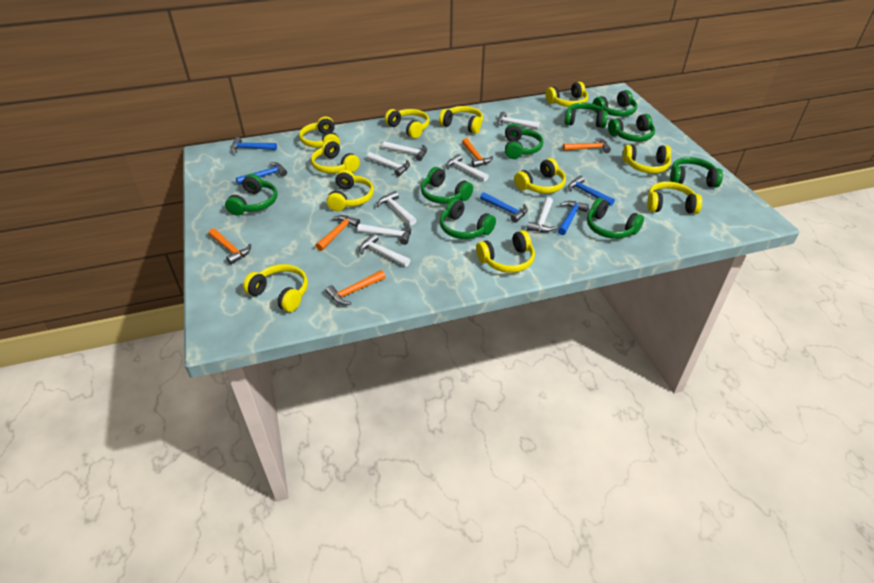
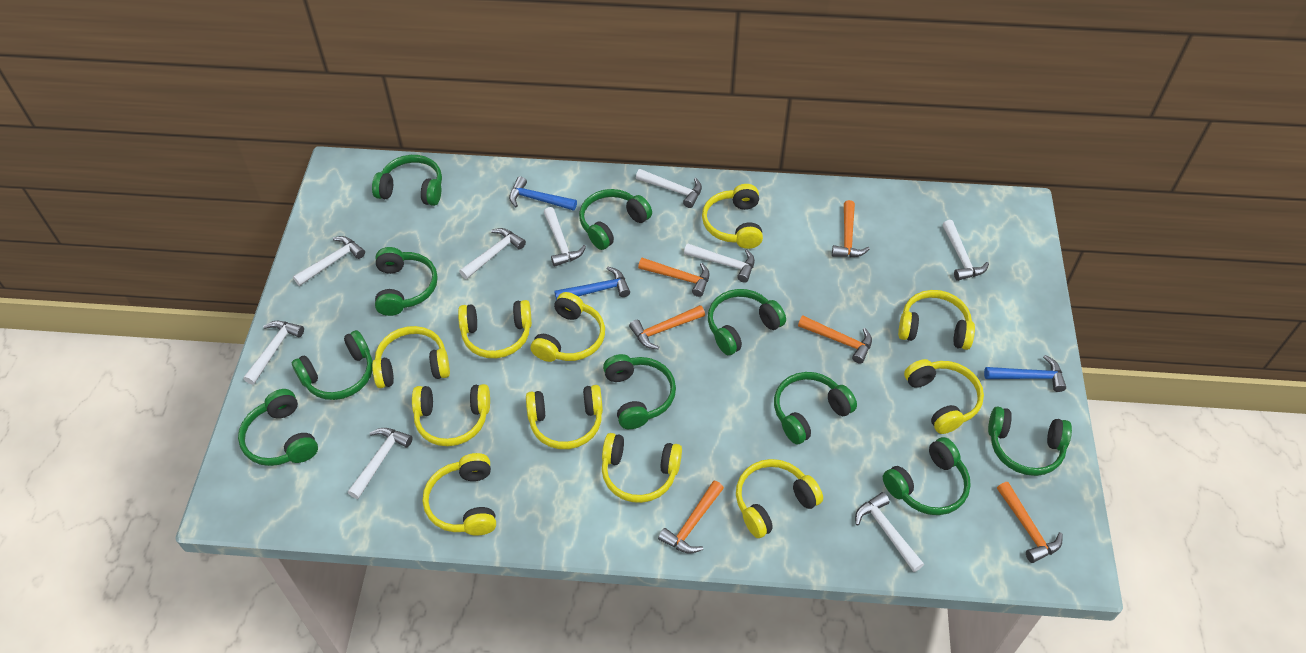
blue hammer: 5 -> 3
green headphones: 9 -> 10
orange hammer: 5 -> 6
white hammer: 8 -> 9

